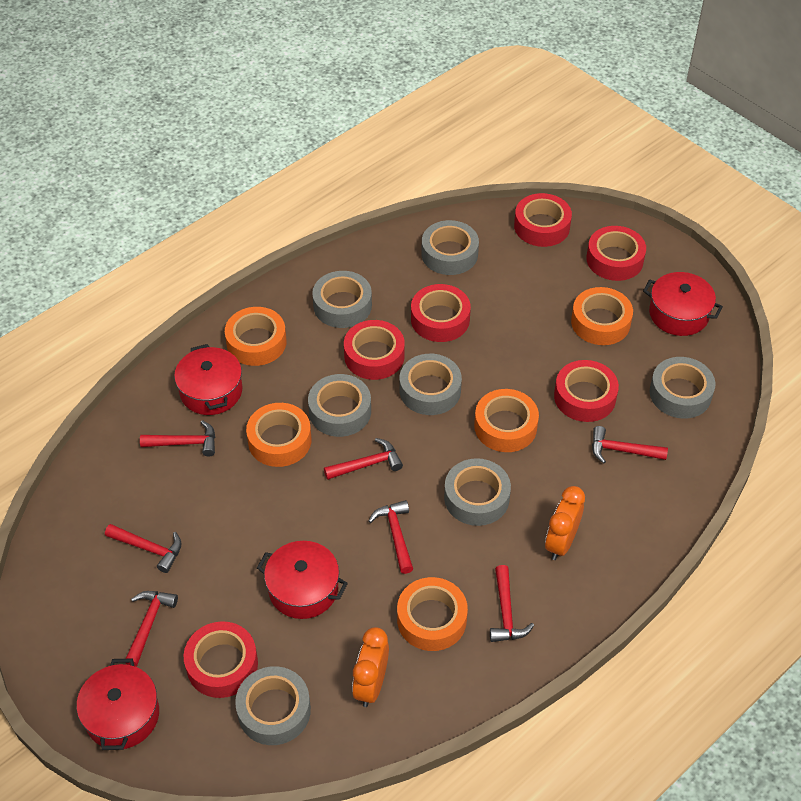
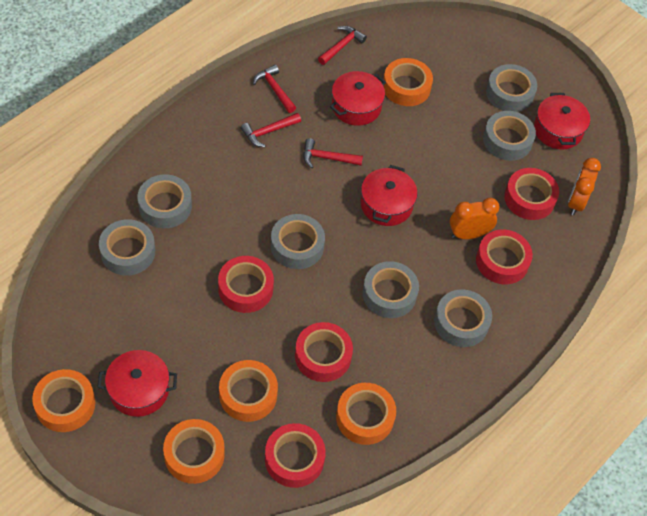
red hammer: 7 -> 4
red tape: 6 -> 5

